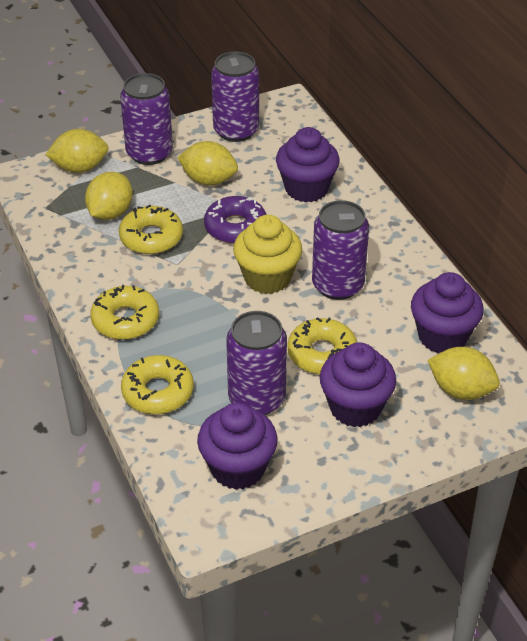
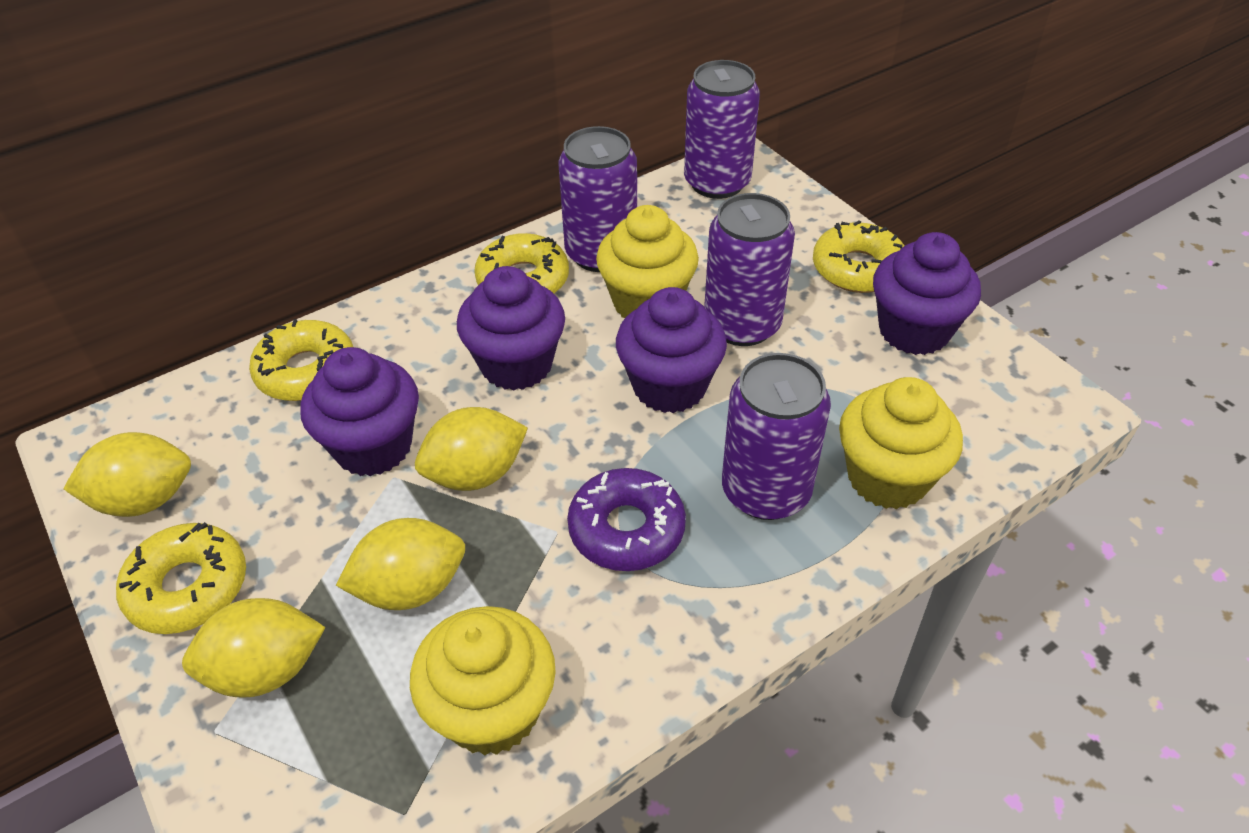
yellow cupcake: 1 -> 3

